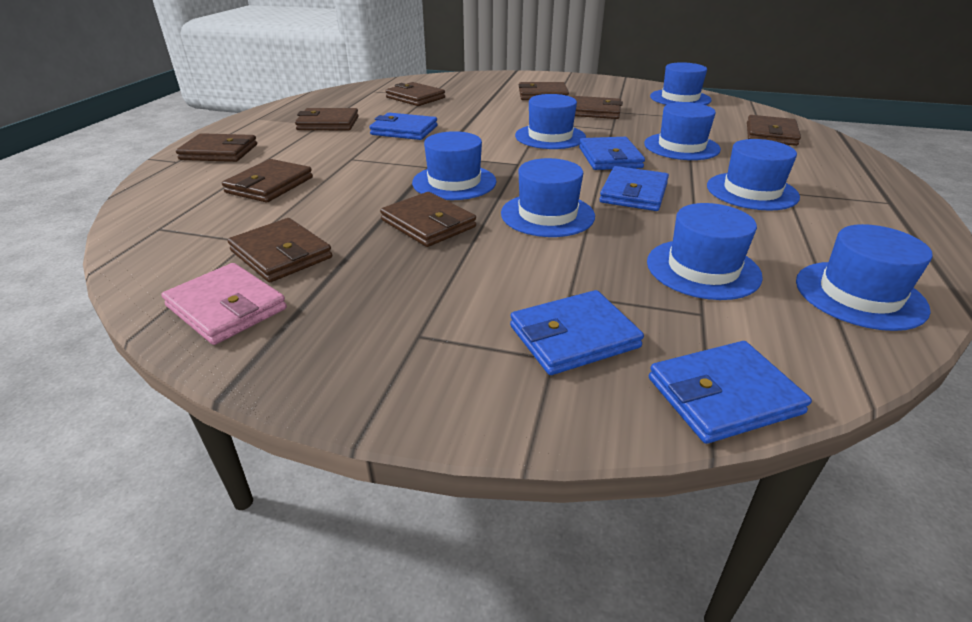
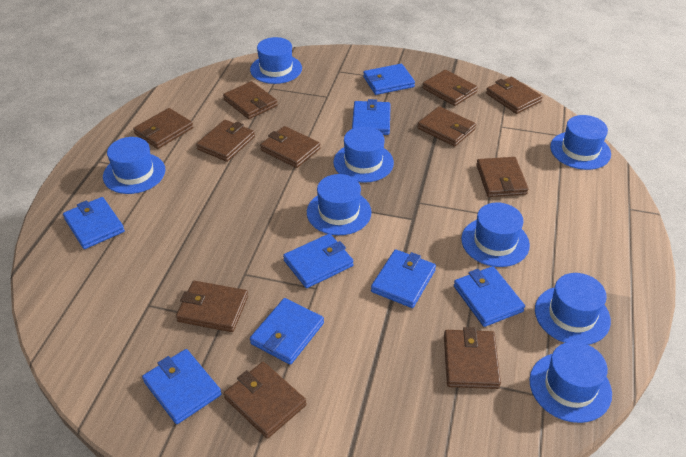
blue wallet: 5 -> 8
brown wallet: 9 -> 11
pink wallet: 1 -> 0

